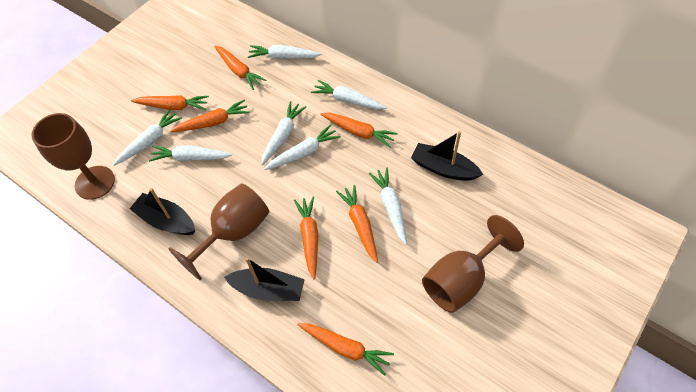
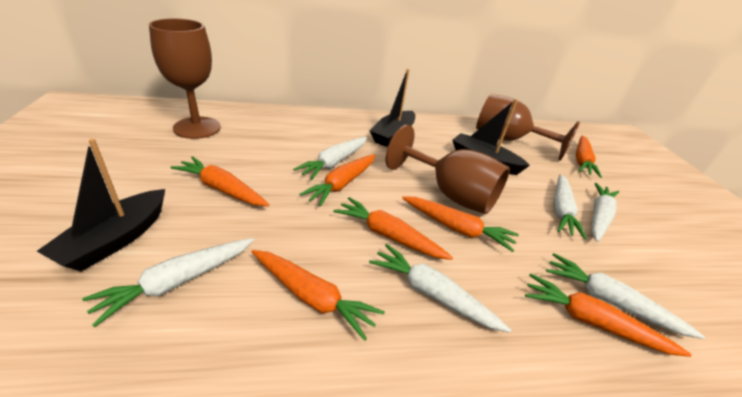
white carrot: 7 -> 6

